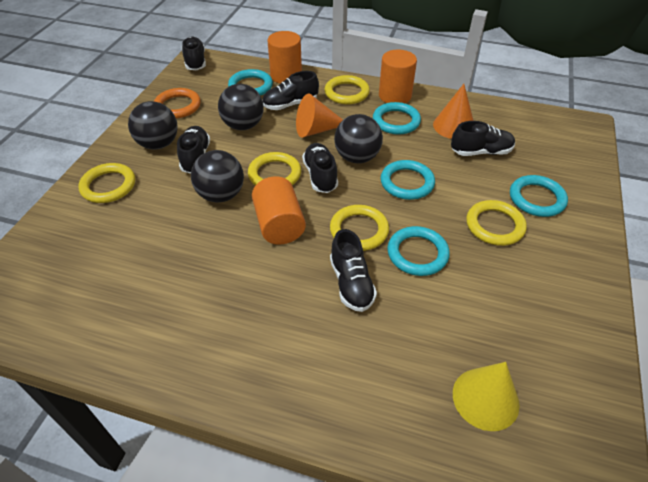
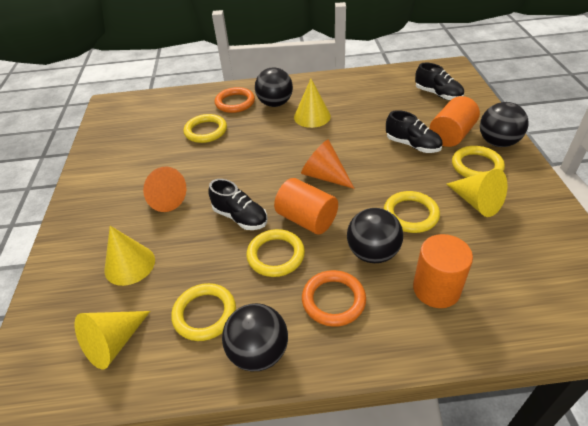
black shoe: 6 -> 3
orange ring: 1 -> 2
turquoise ring: 5 -> 0
yellow cone: 1 -> 4

